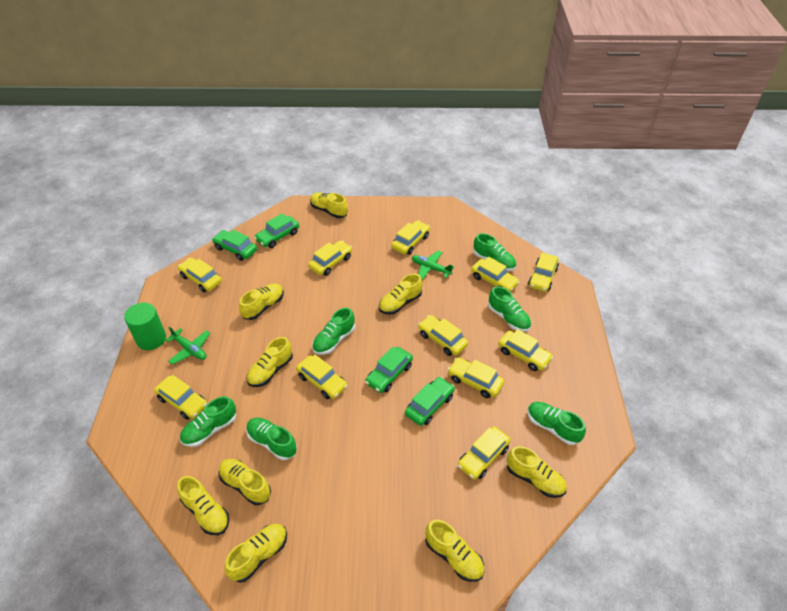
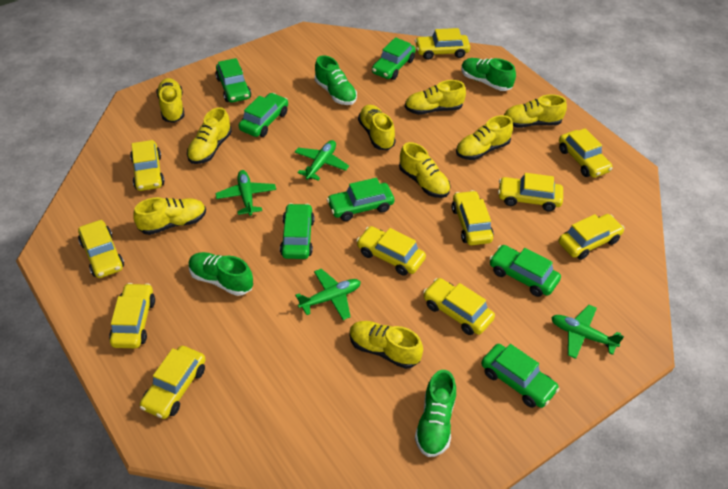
green car: 4 -> 7
green cylinder: 1 -> 0
green plane: 2 -> 4
green shoe: 6 -> 4

